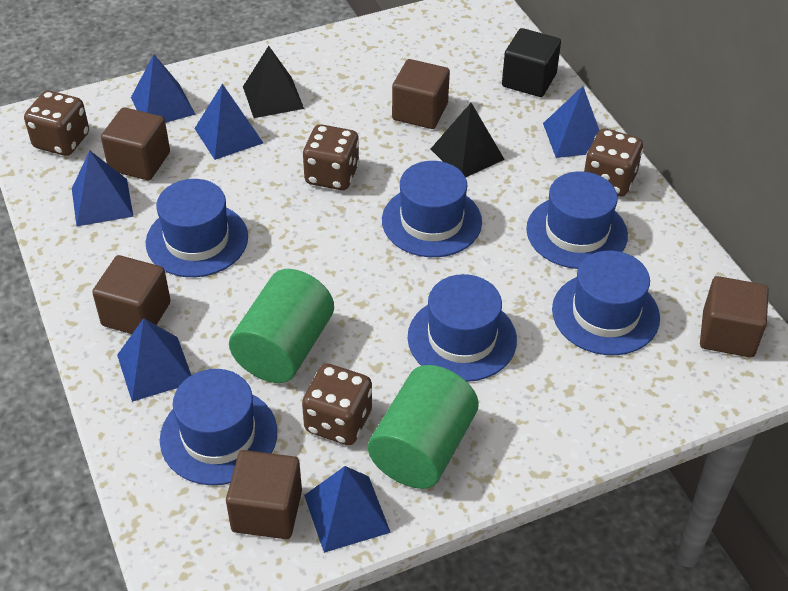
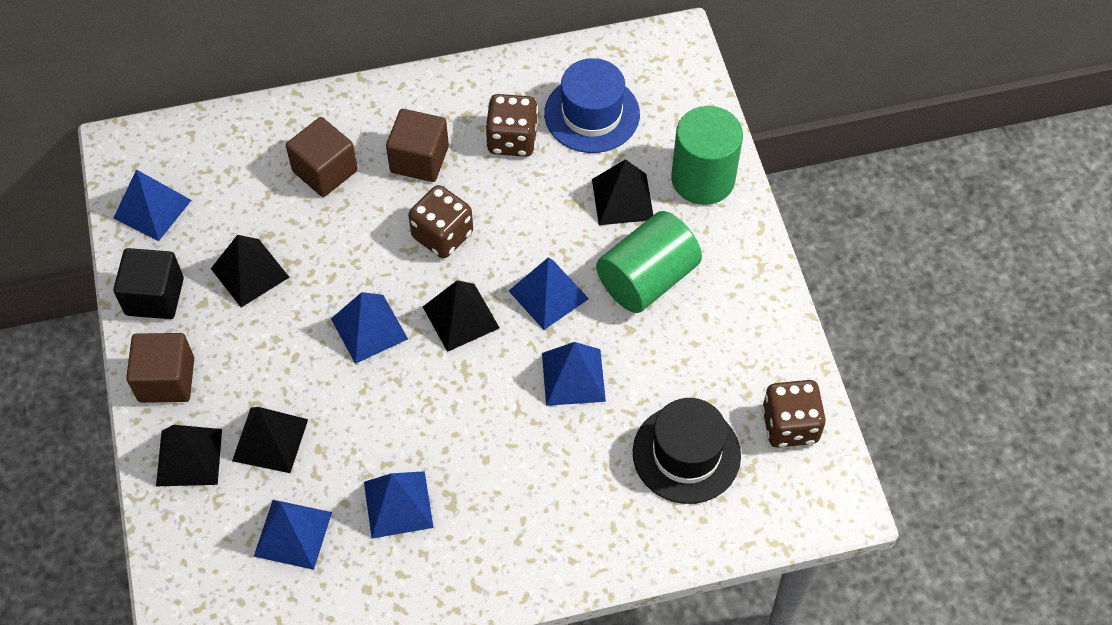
black hat: 0 -> 1
black pyramid: 2 -> 5
blue hat: 6 -> 1
brown cube: 5 -> 3
brown dice: 4 -> 3

